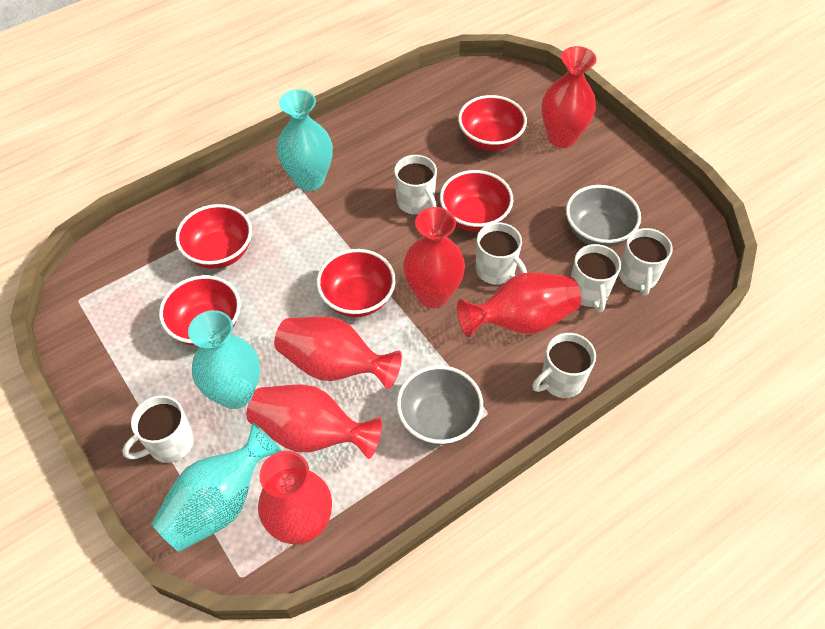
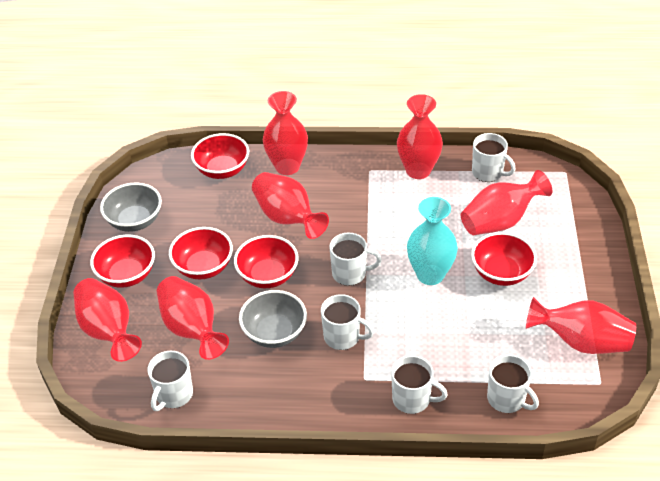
red vase: 6 -> 7
turquoise vase: 3 -> 1

